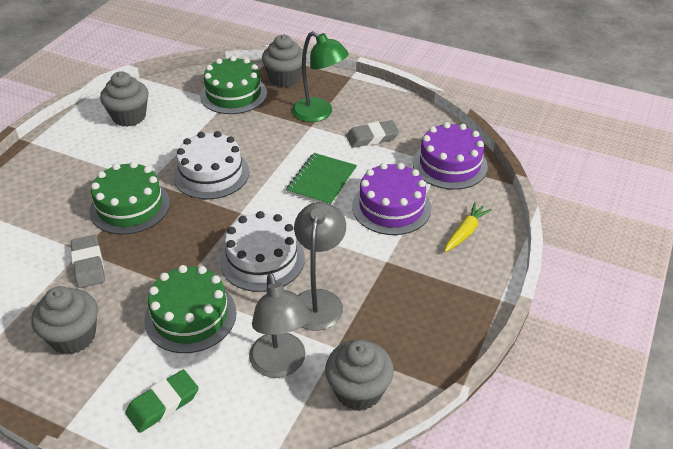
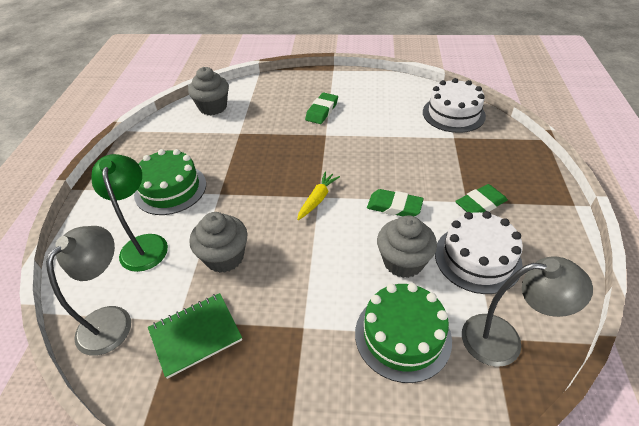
green cake: 3 -> 2
green eraser: 1 -> 3
grey cupcake: 4 -> 3
grey eraser: 2 -> 0
purple cake: 2 -> 0

